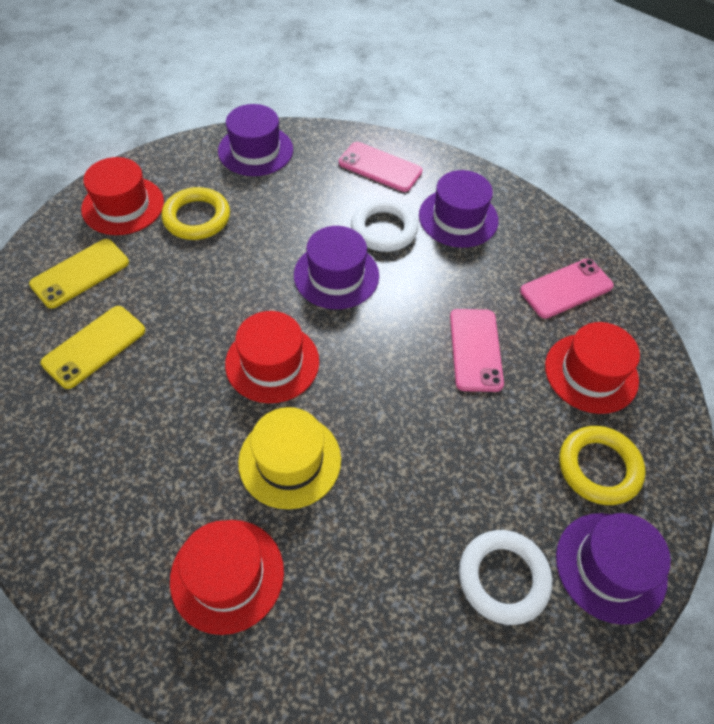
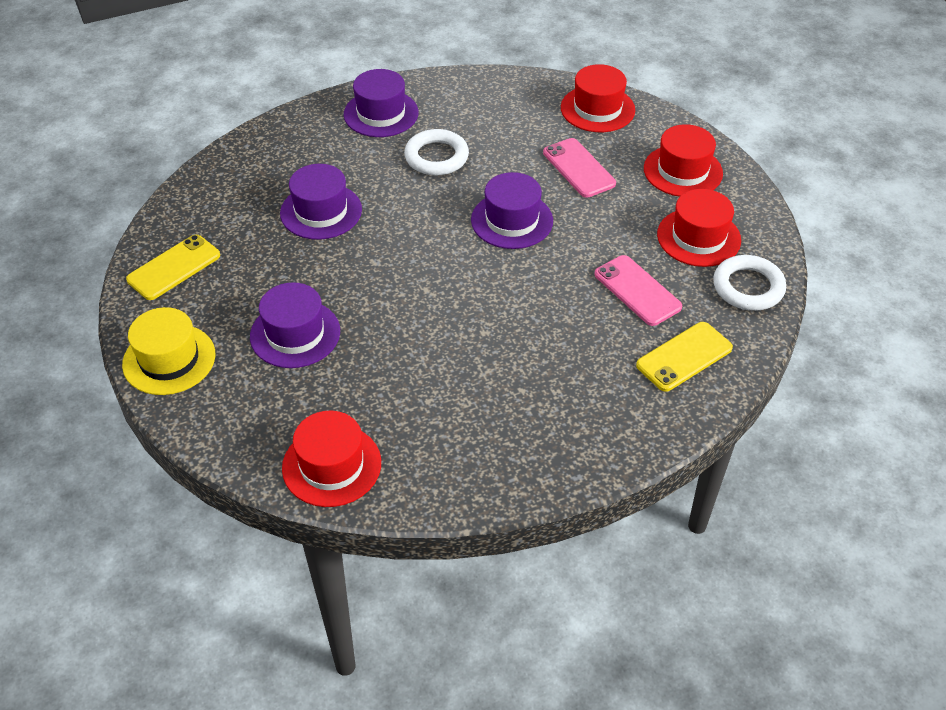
pink phone: 3 -> 2
yellow ring: 2 -> 0

